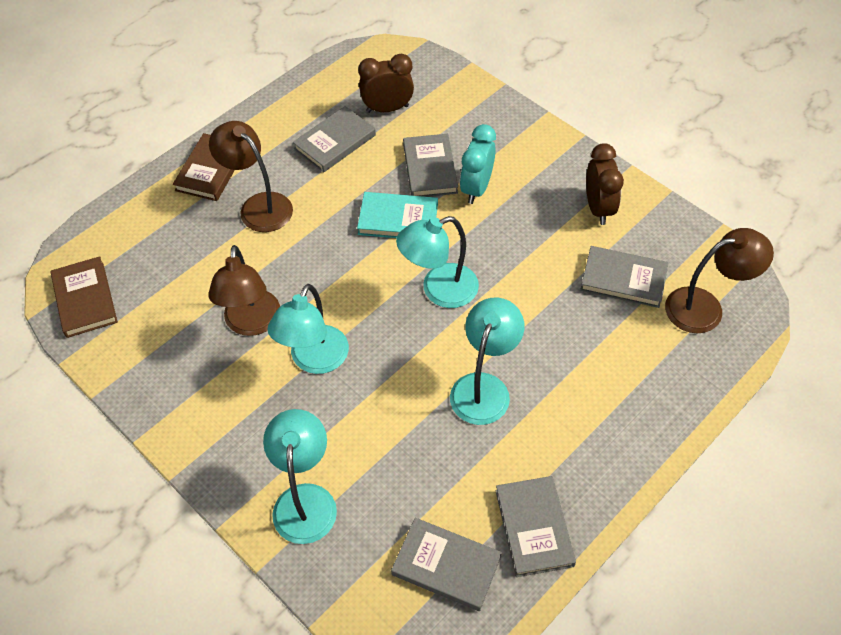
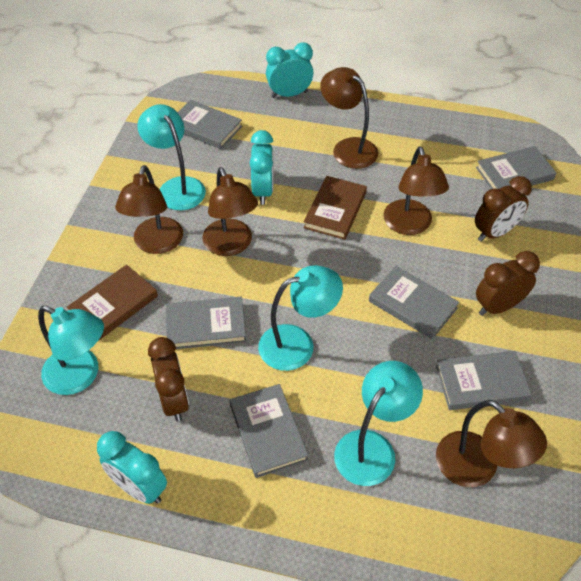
brown clock: 2 -> 3
brown lamp: 3 -> 5
grey book: 5 -> 6
turquoise book: 1 -> 0
turquoise clock: 1 -> 3

